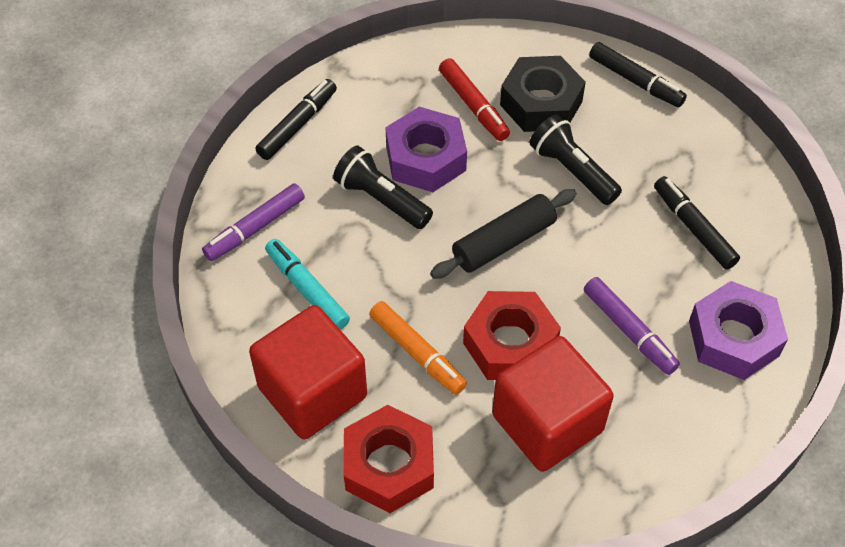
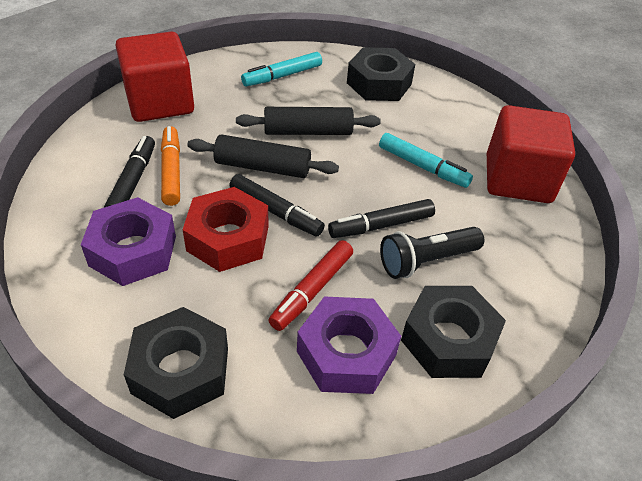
black flashlight: 2 -> 1
black nut: 1 -> 3
black rolling pin: 1 -> 2
purple marker: 2 -> 0
red nut: 2 -> 1
turquoise marker: 1 -> 2

